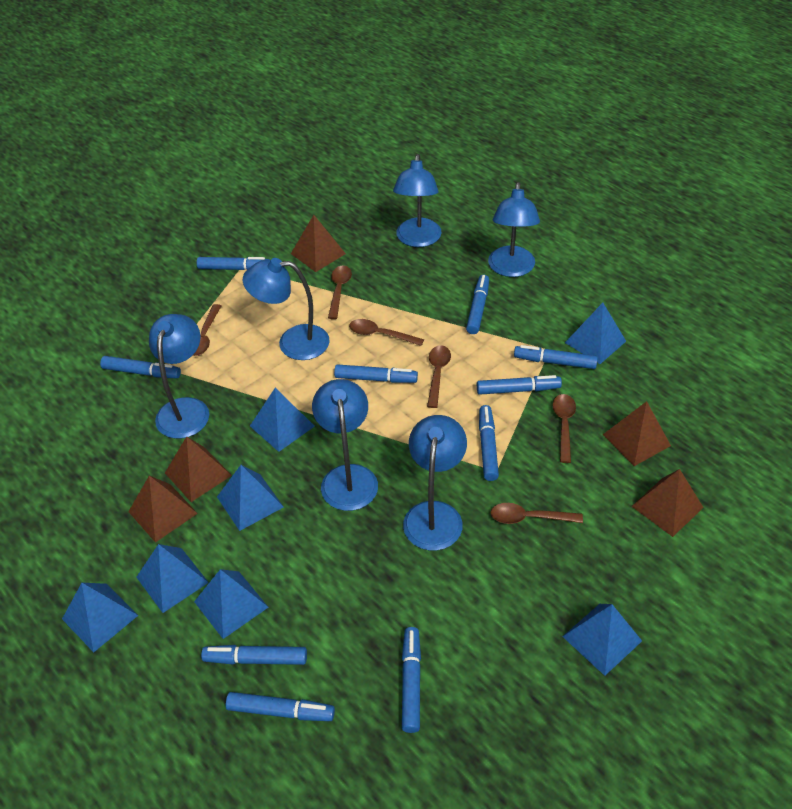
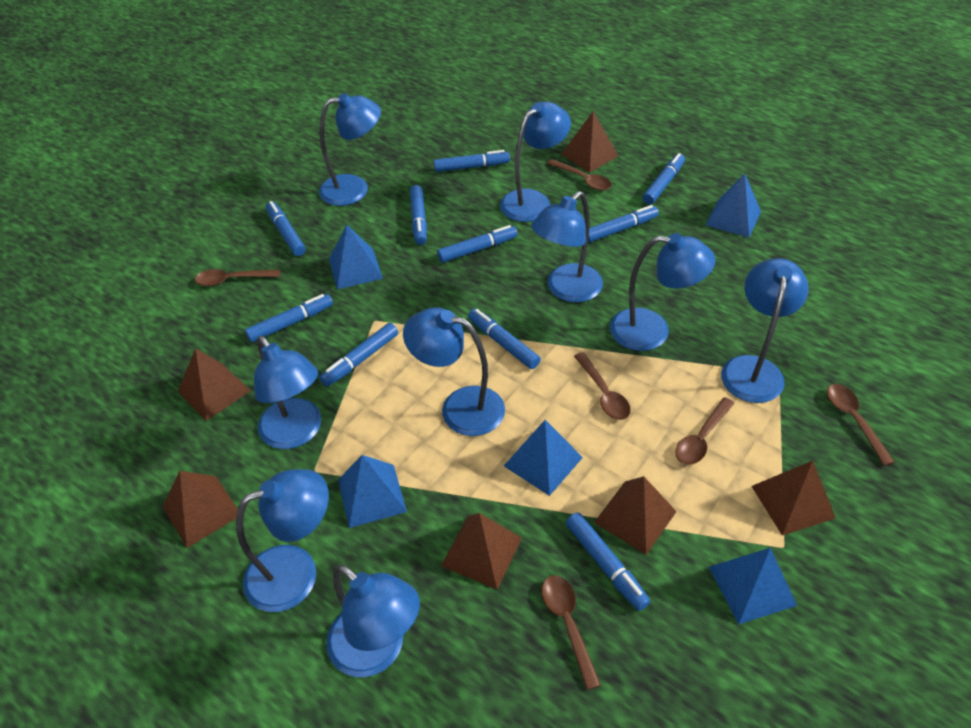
blue lamp: 6 -> 9
blue pyramid: 7 -> 5
brown pyramid: 5 -> 6

